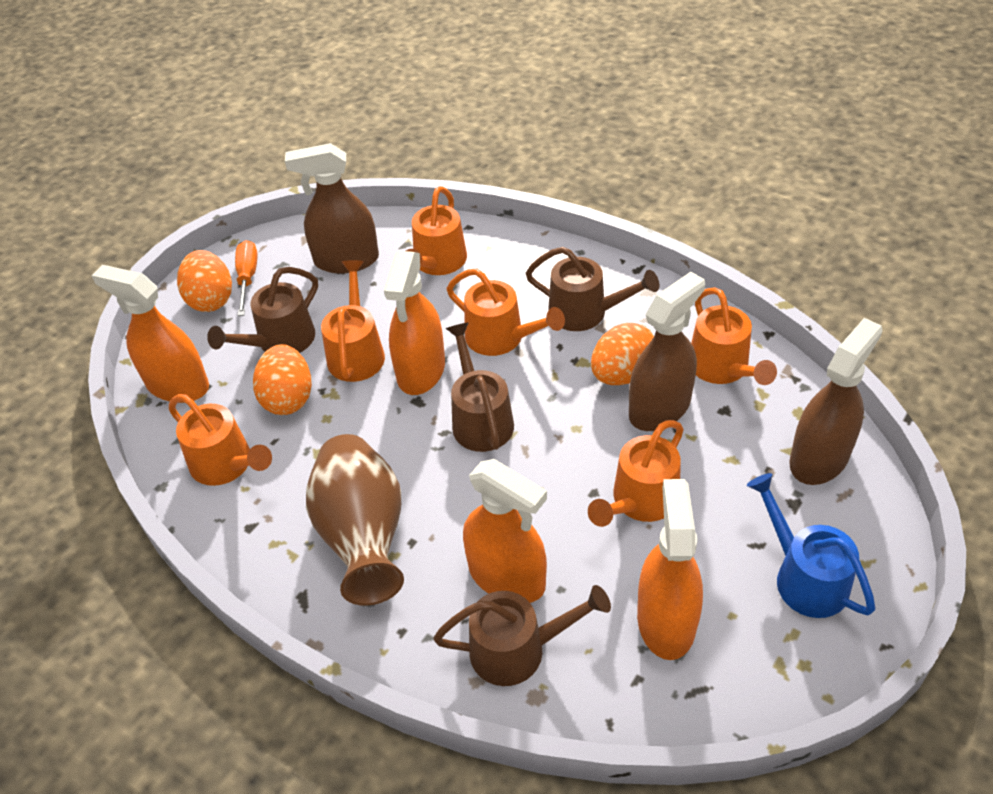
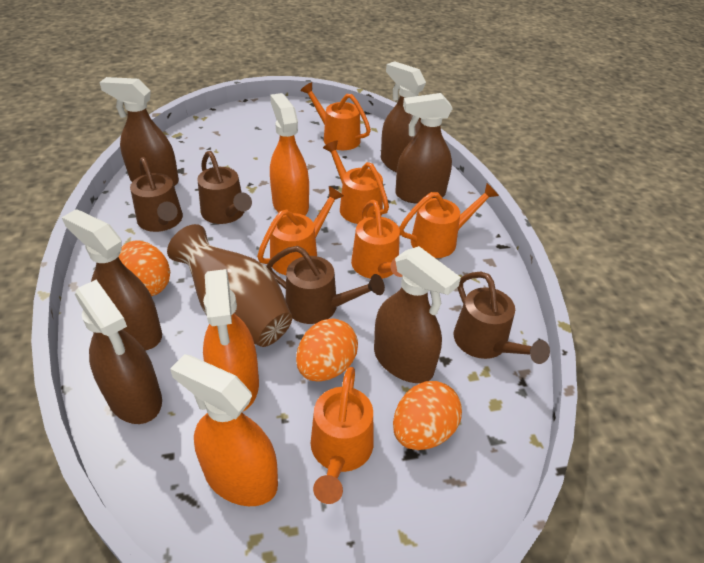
blue watering can: 1 -> 0
brown spray bottle: 3 -> 6
orange screwdriver: 1 -> 0
orange spray bottle: 4 -> 3

